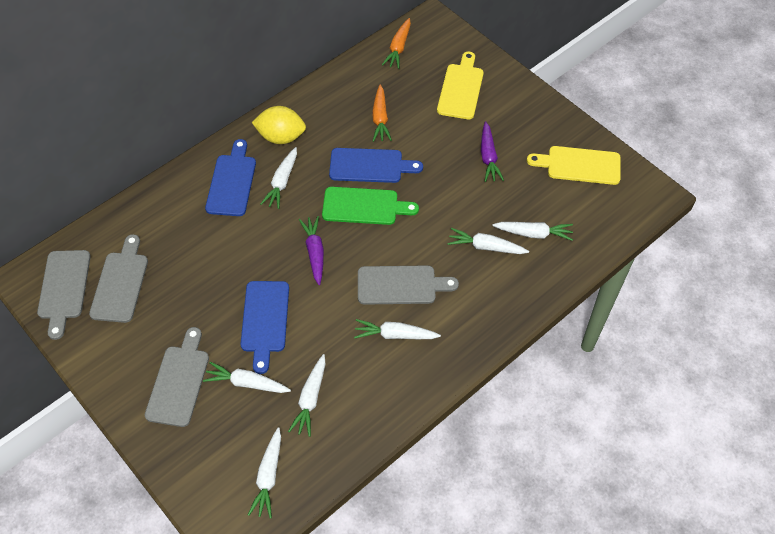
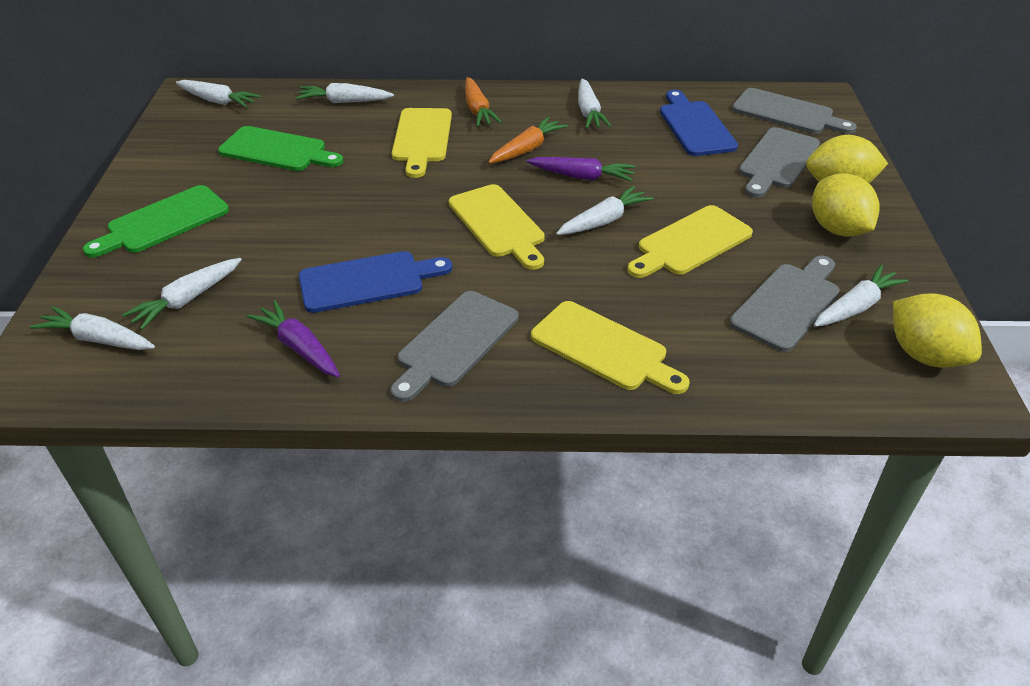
blue cutting board: 3 -> 2
green cutting board: 1 -> 2
yellow cutting board: 2 -> 4
yellow lemon: 1 -> 3

